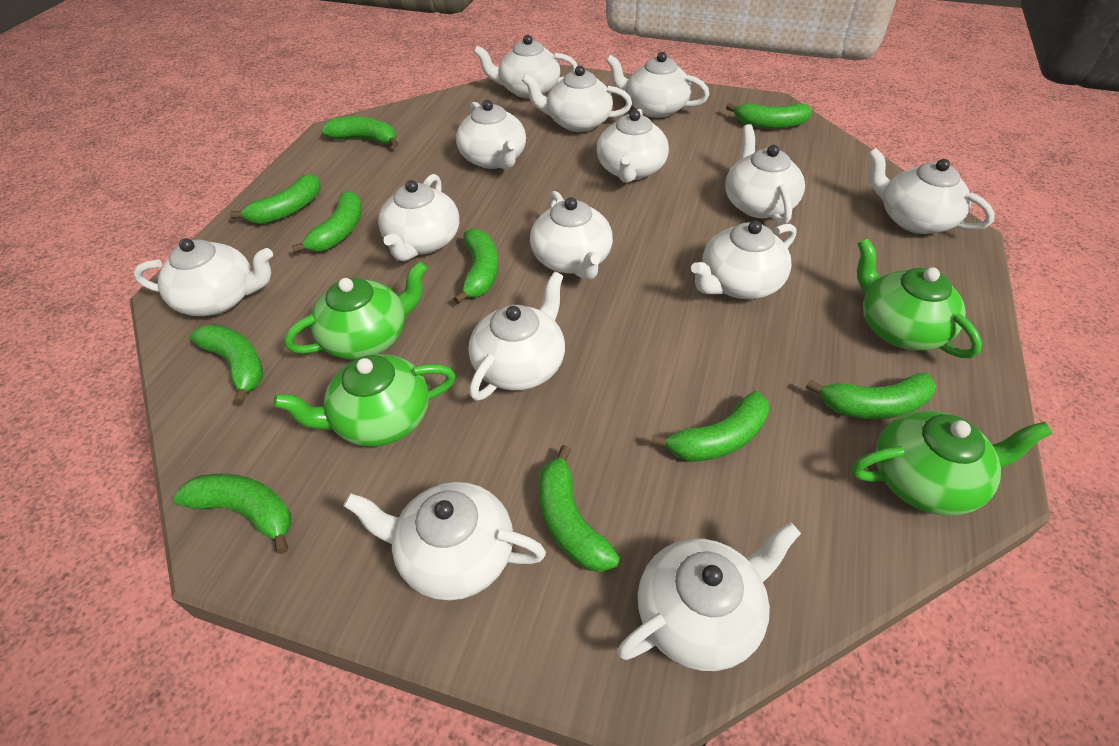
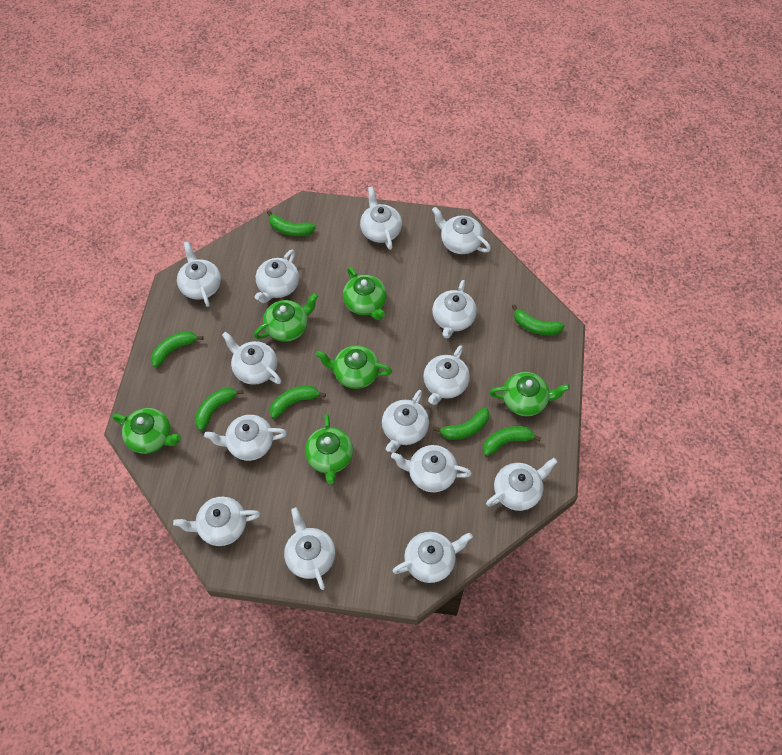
green banana: 10 -> 7
green teapot: 4 -> 6

